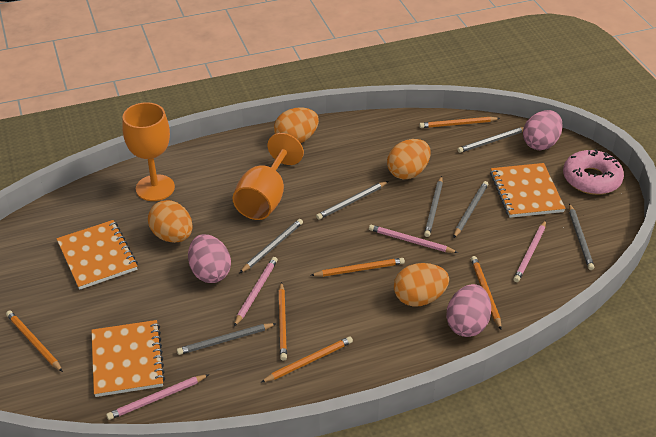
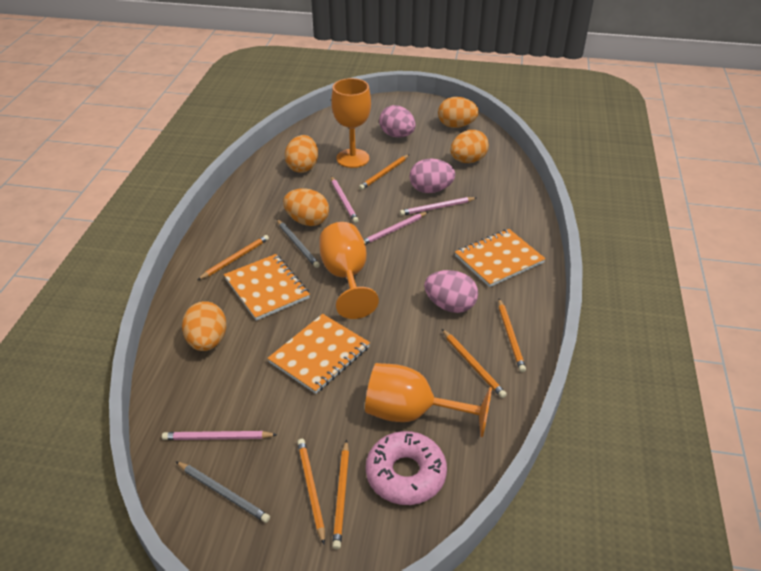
grey pencil: 7 -> 2
orange egg: 4 -> 5
orange goblet: 2 -> 3

